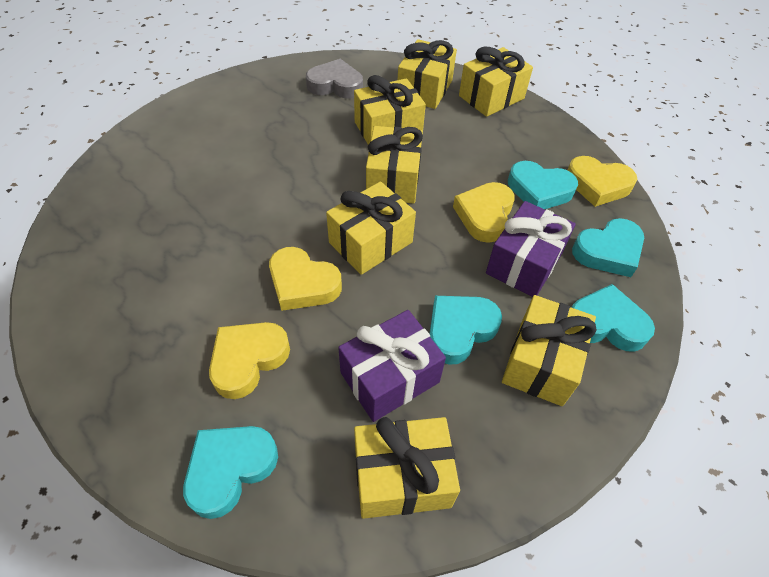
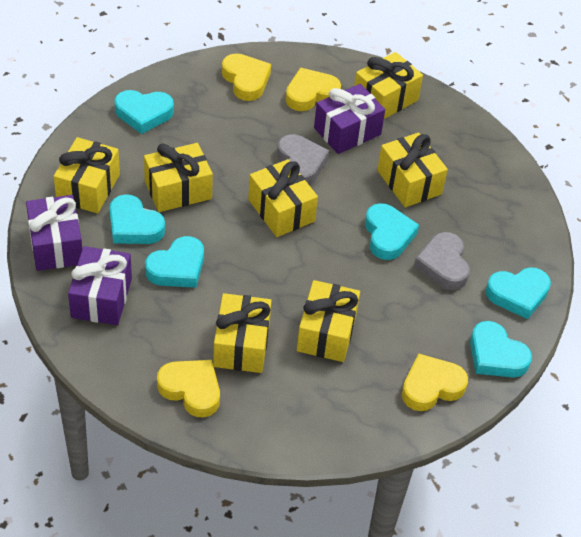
grey heart: 1 -> 2
purple gift: 2 -> 3
turquoise heart: 5 -> 6

